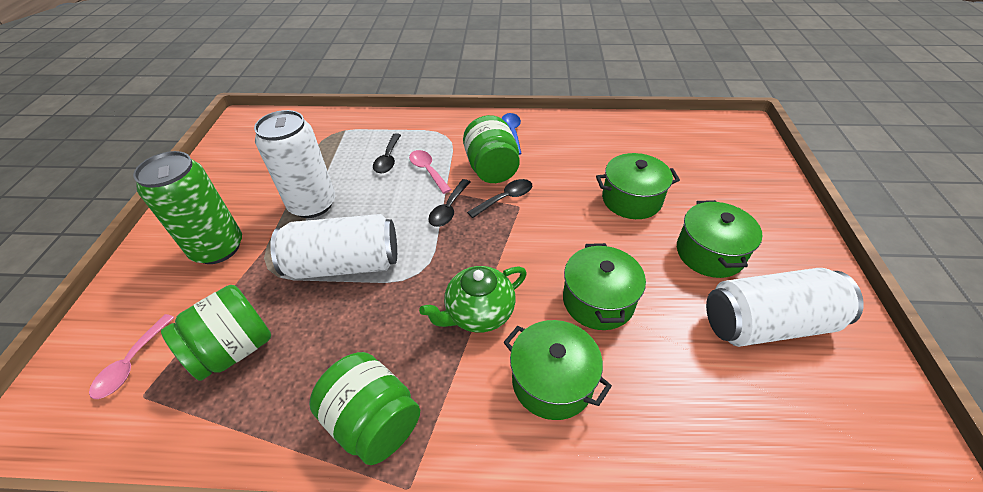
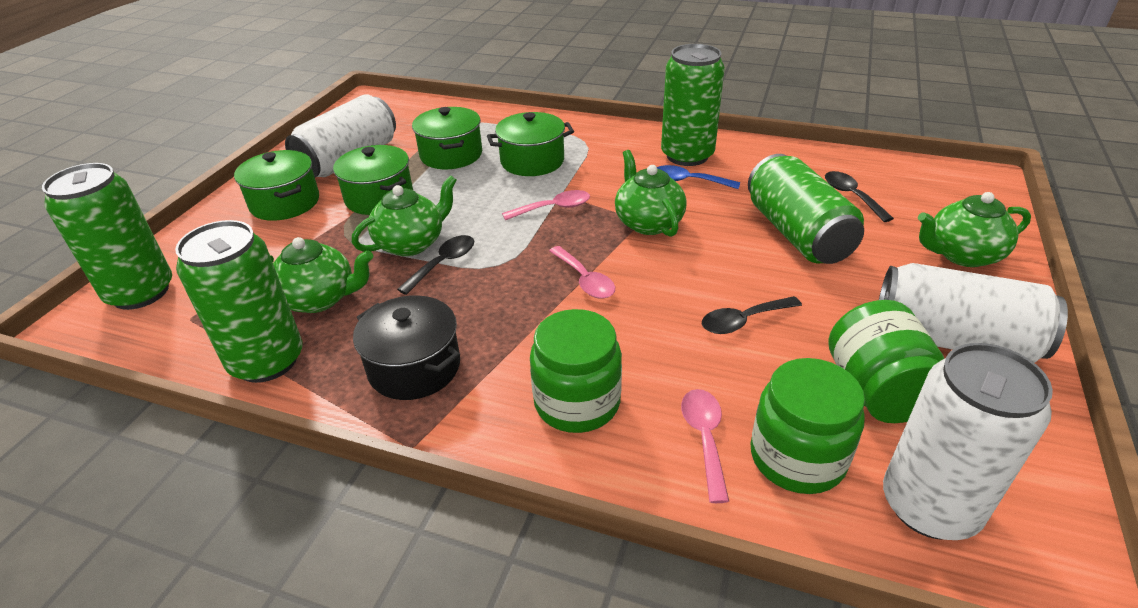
black pot: 0 -> 1
green can: 1 -> 4
green teapot: 1 -> 4
pink spoon: 2 -> 3

